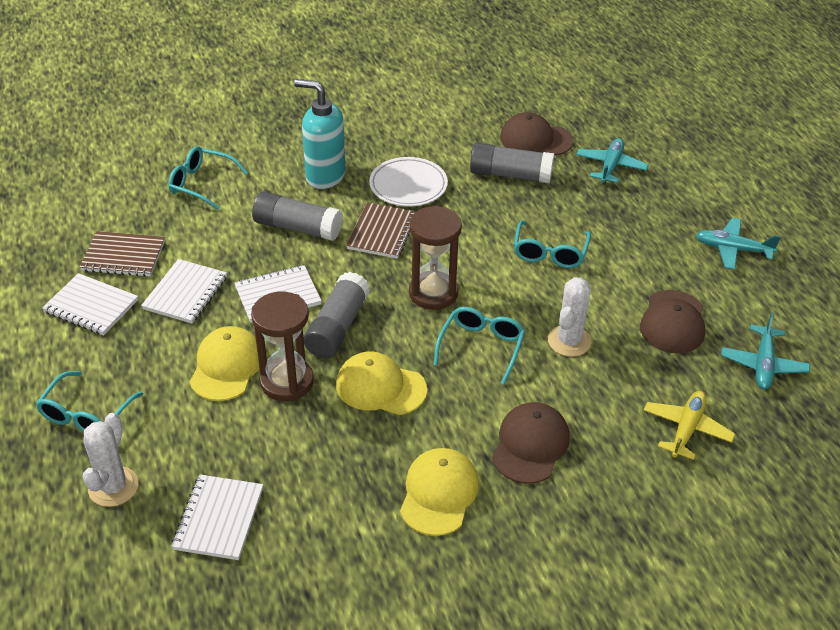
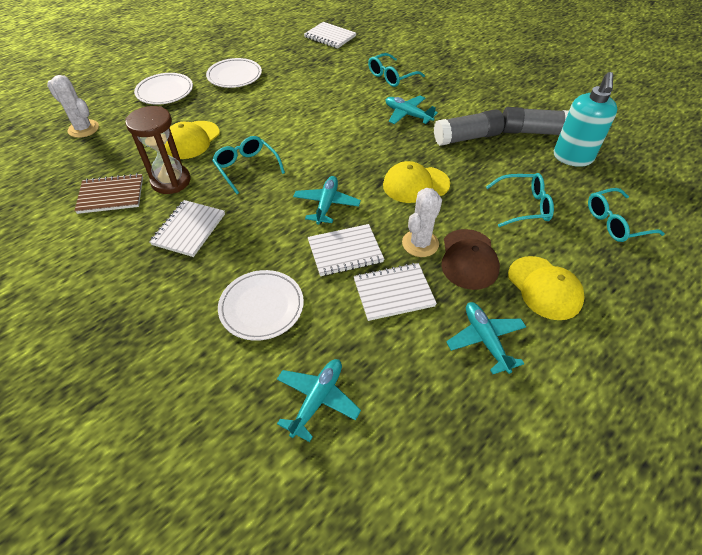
brown cap: 3 -> 1
brown hourglass: 2 -> 1
brown notebook: 2 -> 1
grey glue stick: 3 -> 2
turquoise plane: 3 -> 4
white plate: 1 -> 3
yellow plane: 1 -> 0

